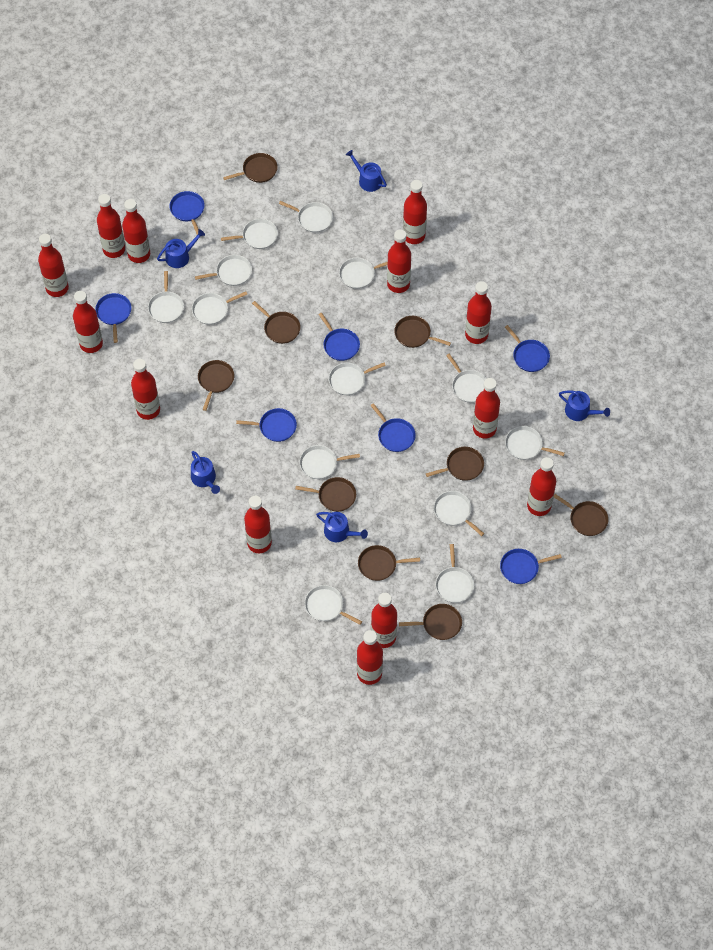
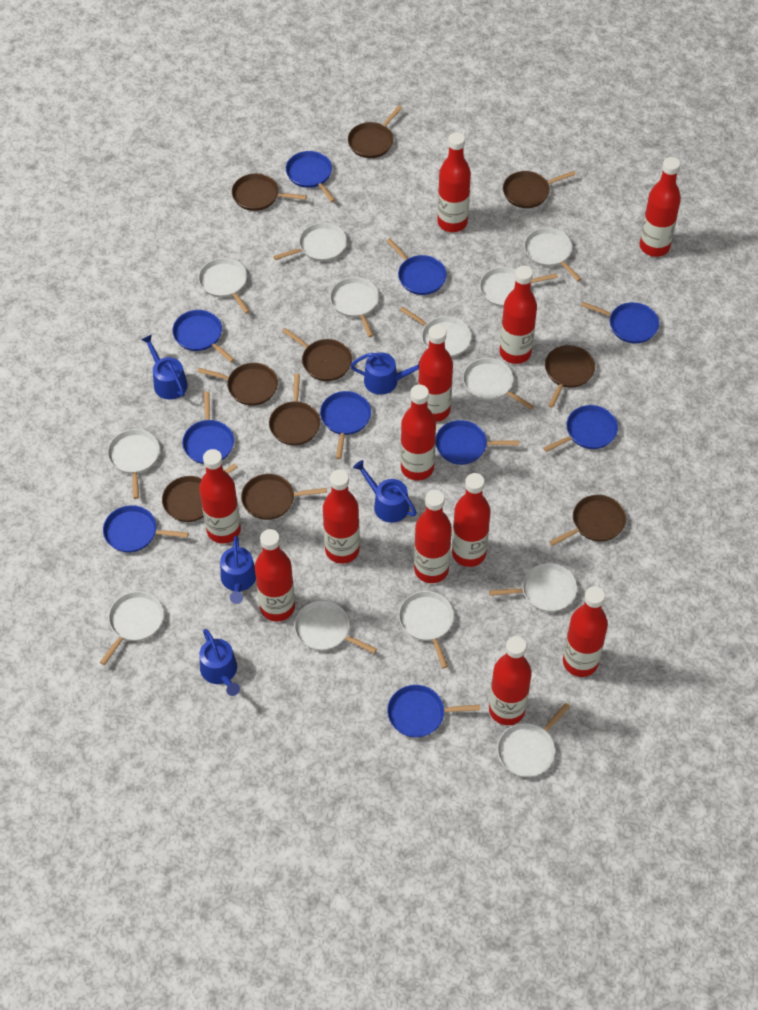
blue pan: 7 -> 10
brown pan: 9 -> 10
red bottle: 13 -> 12

